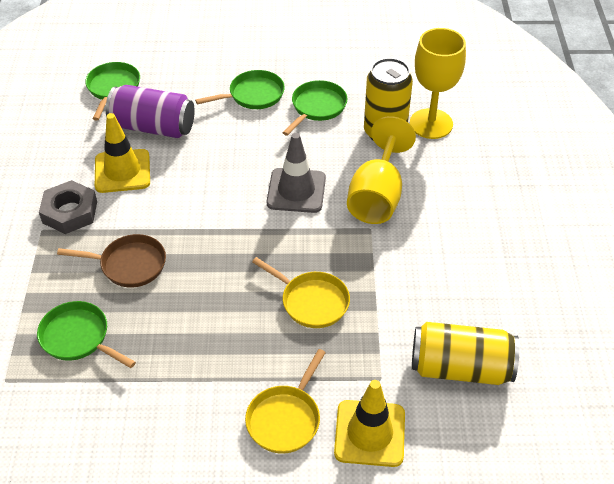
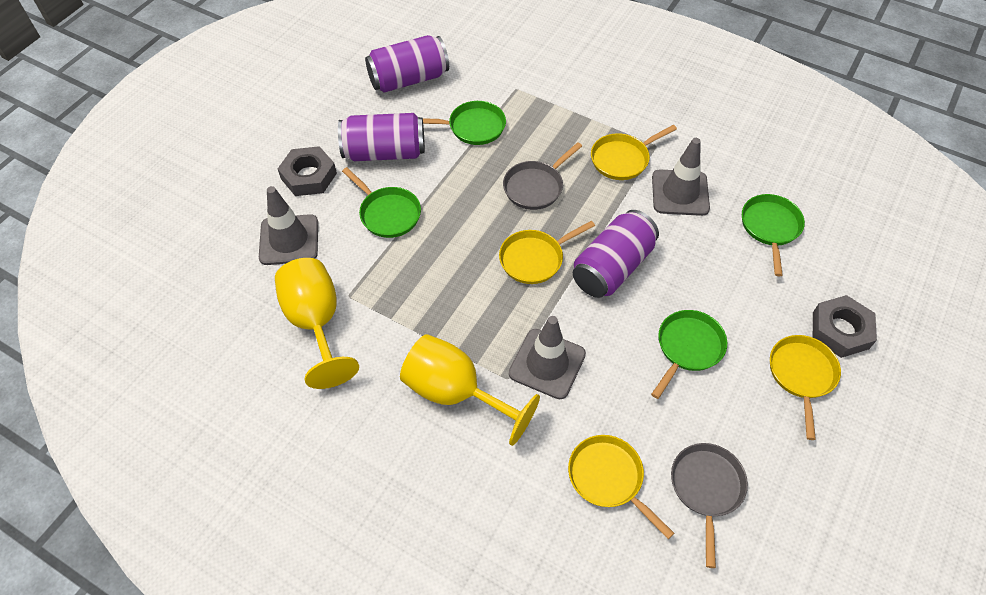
brown pan: 1 -> 0
grey nut: 1 -> 2
grey pan: 0 -> 2
grey traffic cone: 1 -> 3
purple can: 1 -> 3
yellow can: 2 -> 0
yellow pan: 2 -> 4
yellow traffic cone: 2 -> 0

